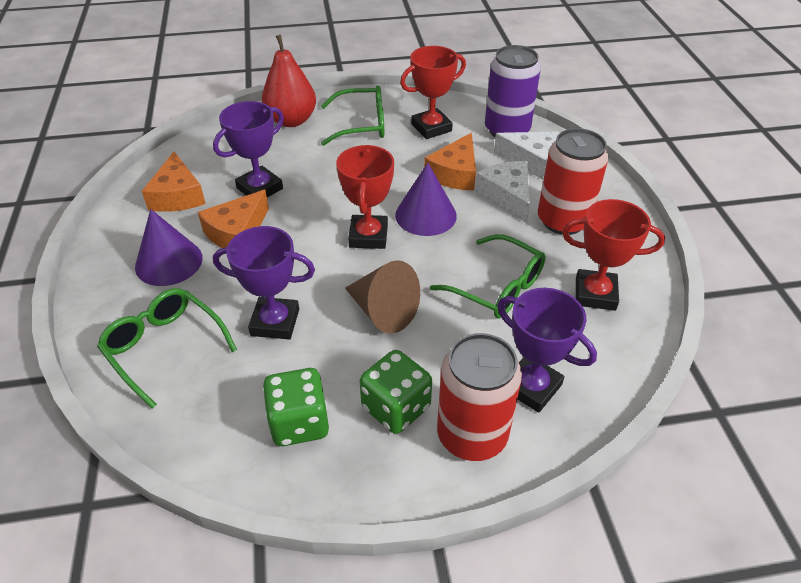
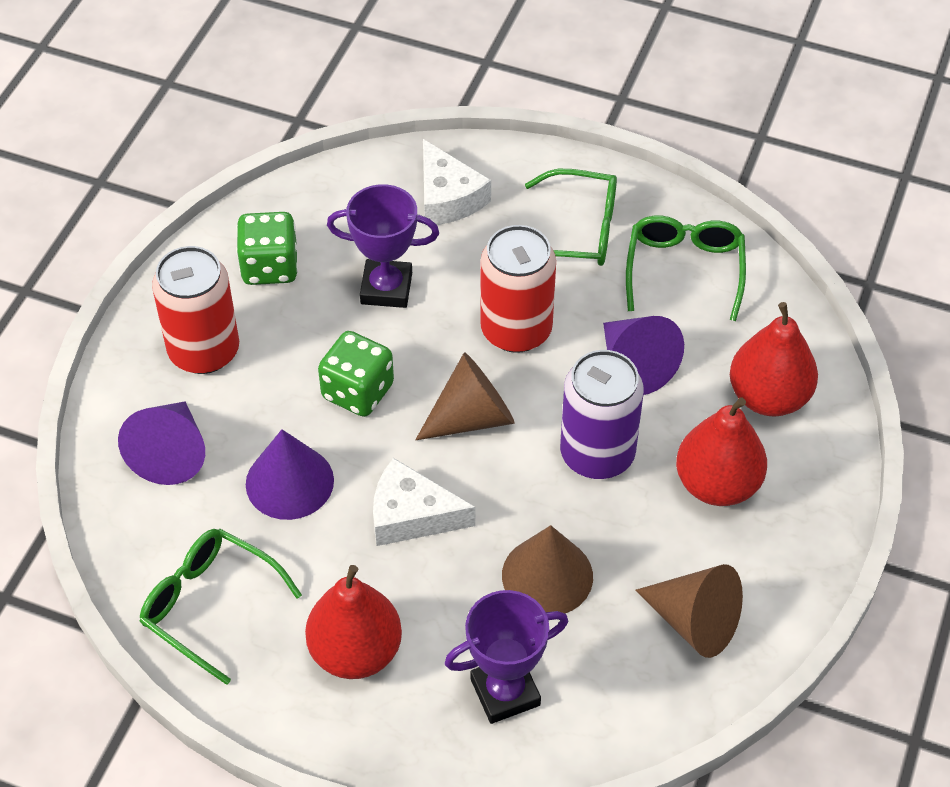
brown cone: 1 -> 3
orange cheese: 3 -> 0
purple cone: 2 -> 3
purple trophy: 3 -> 2
red pear: 1 -> 3
red trophy: 3 -> 0

